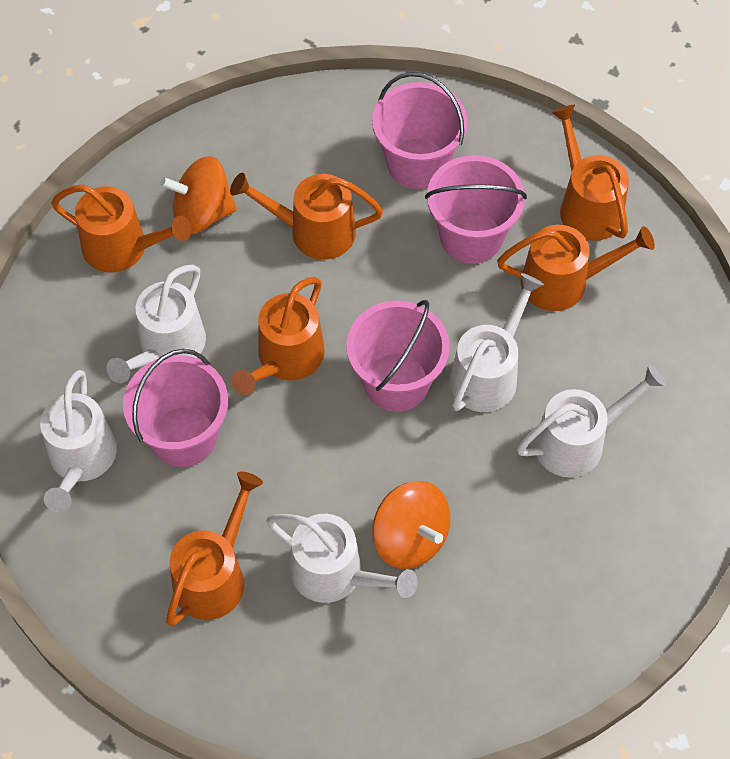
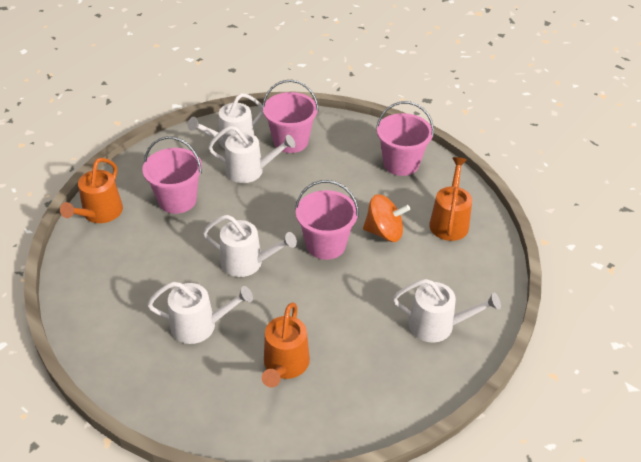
orange spinning top: 2 -> 1
orange watering can: 6 -> 3

